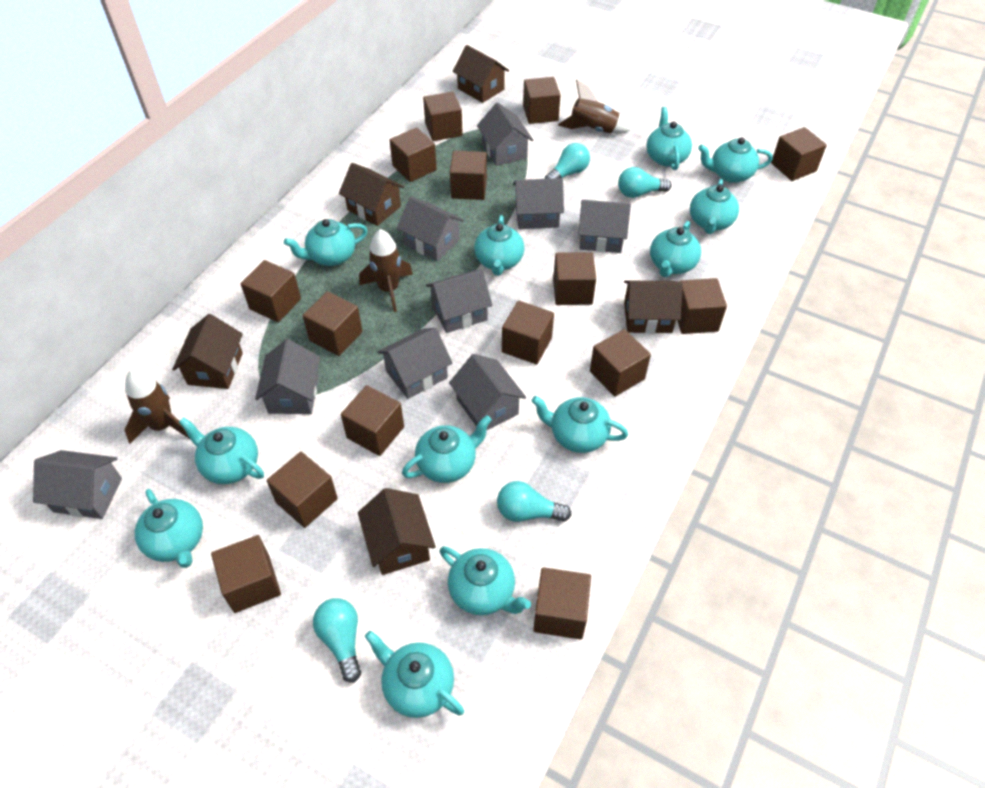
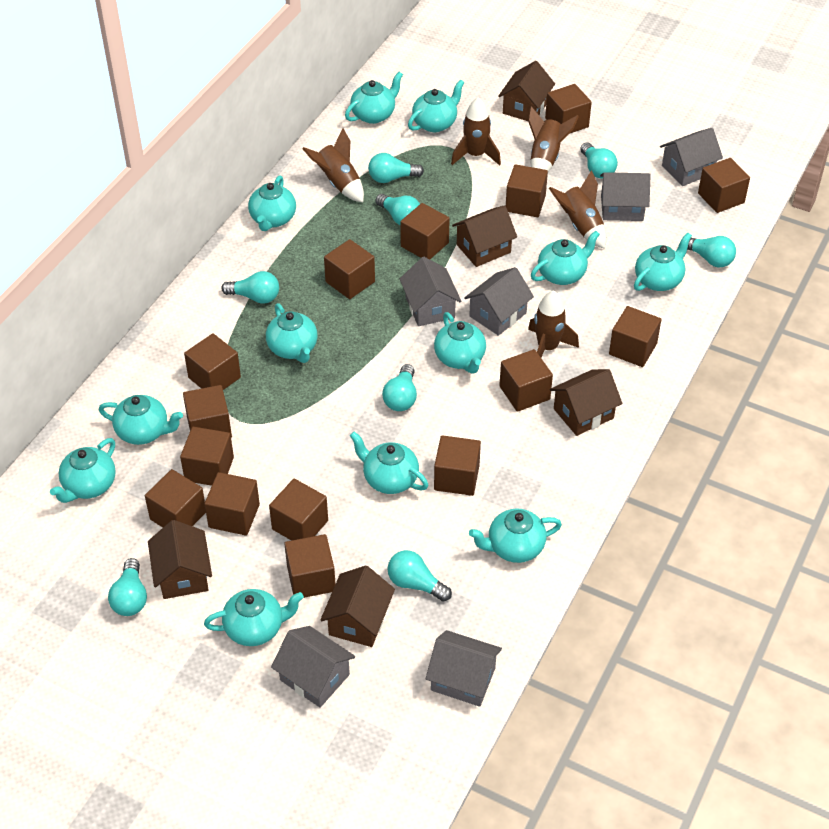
brown rocket: 3 -> 5
grey house: 9 -> 6
turquoise light bulb: 4 -> 8

